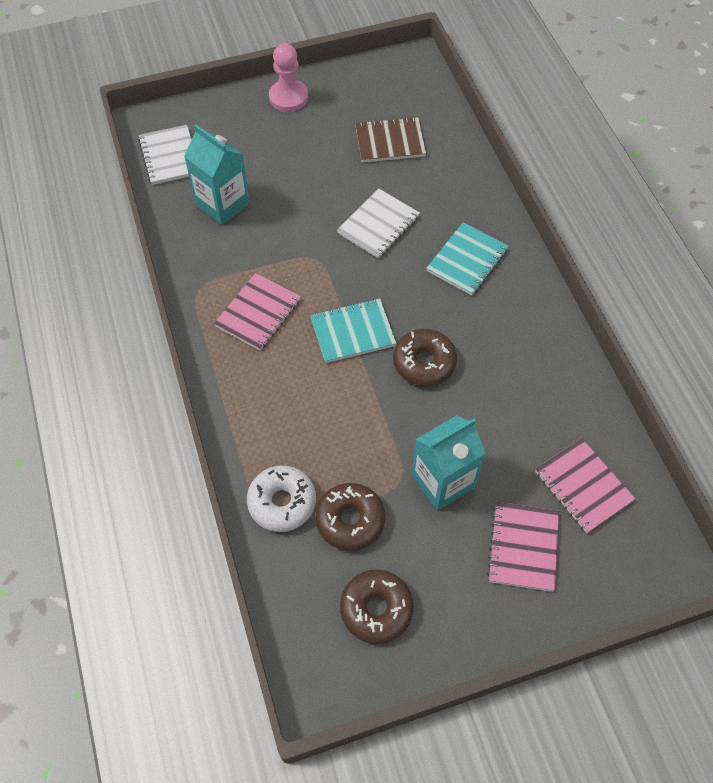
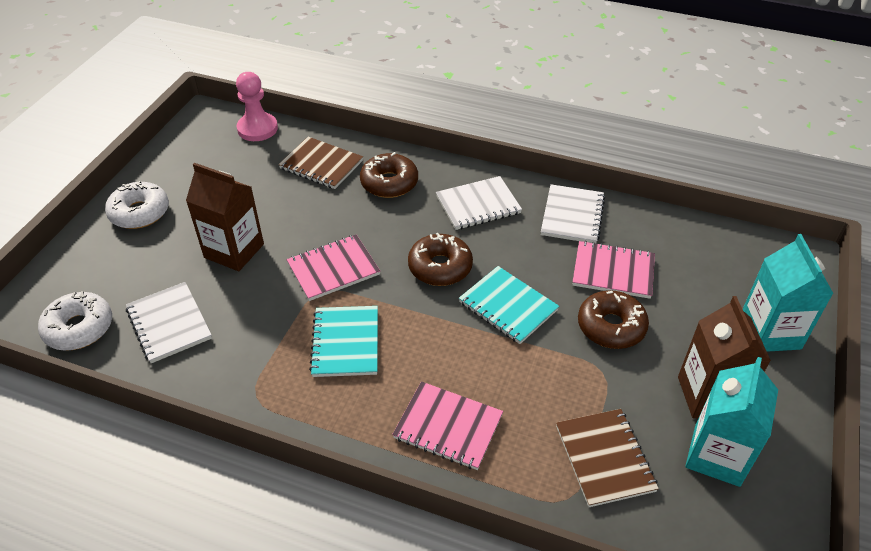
brown carton: 0 -> 2
brown notebook: 1 -> 2
white donut: 1 -> 2
white notebook: 2 -> 3

